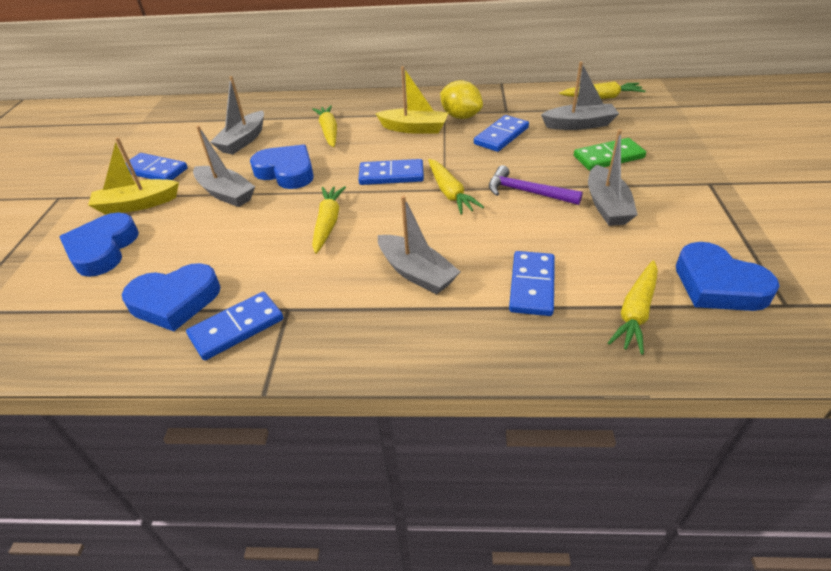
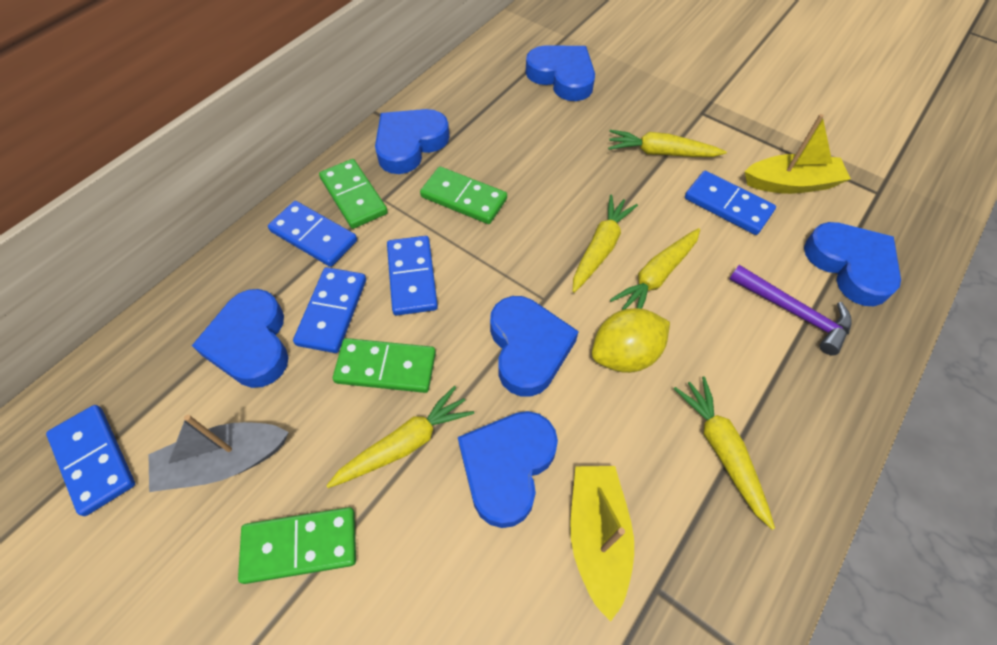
blue heart: 4 -> 6
green domino: 1 -> 4
grey boat: 5 -> 1

